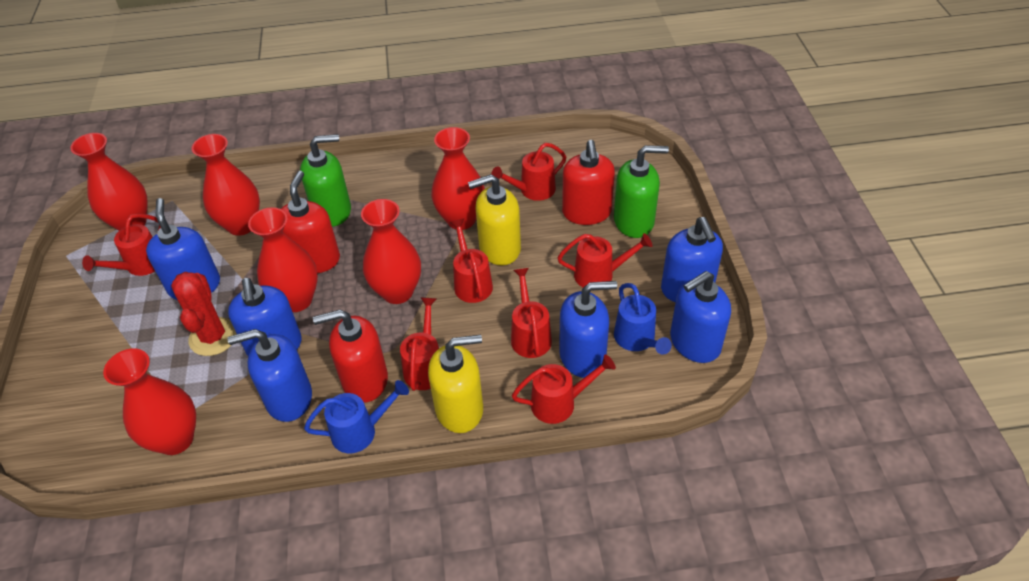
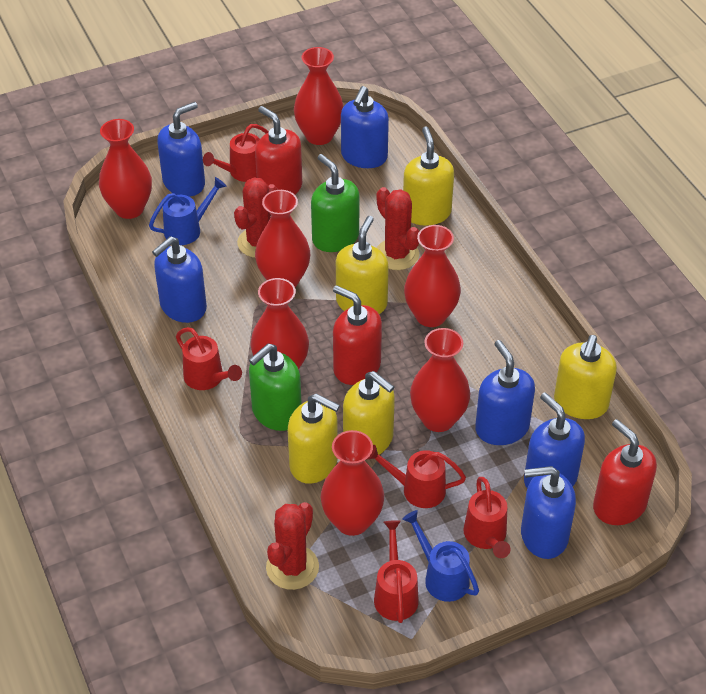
red cactus: 1 -> 3
red vase: 6 -> 7
red watering can: 7 -> 5
yellow soap dispenser: 2 -> 5

